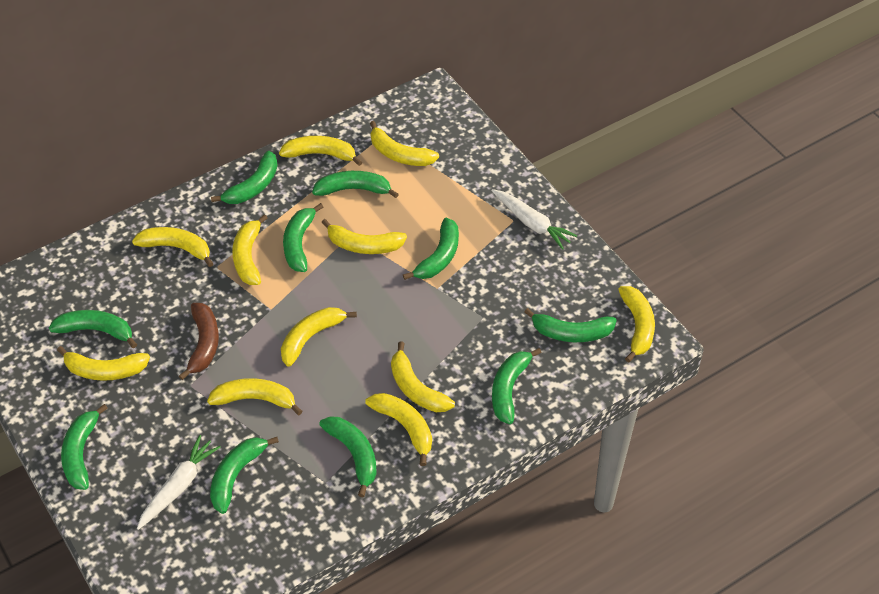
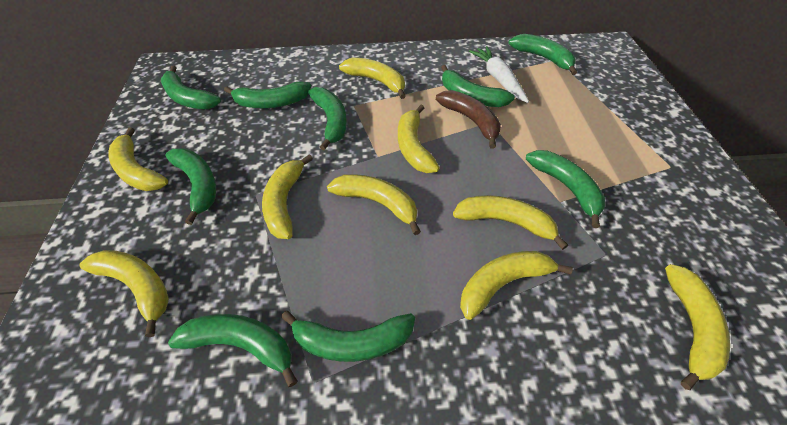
green banana: 10 -> 9
white carrot: 2 -> 1
yellow banana: 11 -> 9

